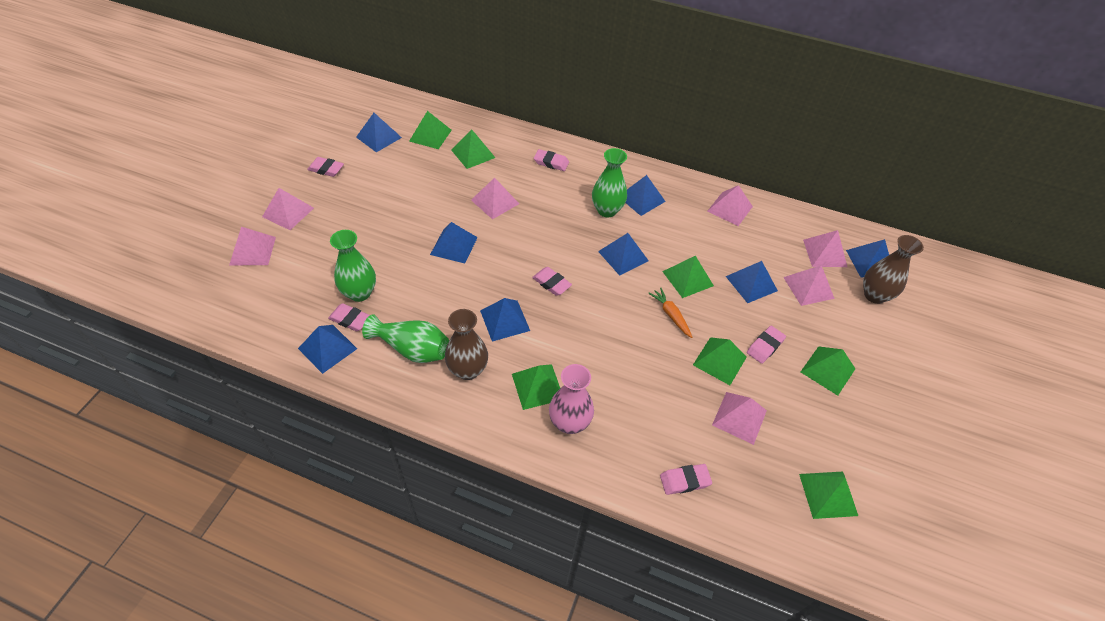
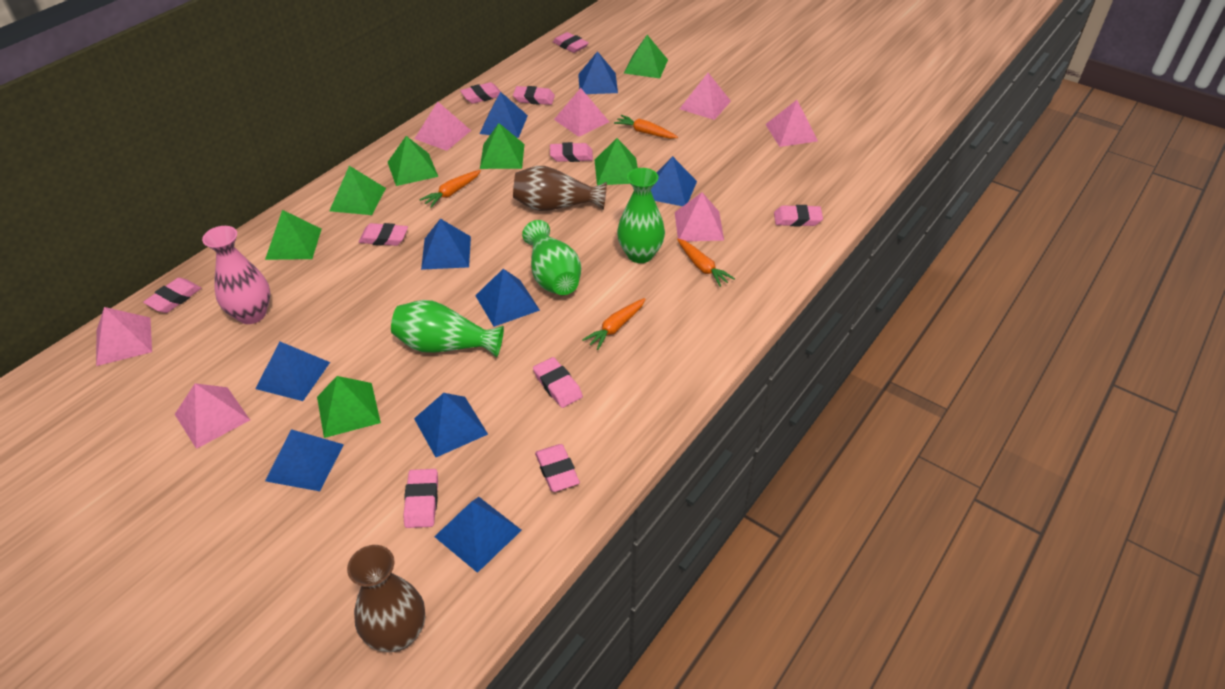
blue pyramid: 8 -> 9
orange carrot: 1 -> 4
pink eraser: 6 -> 10

